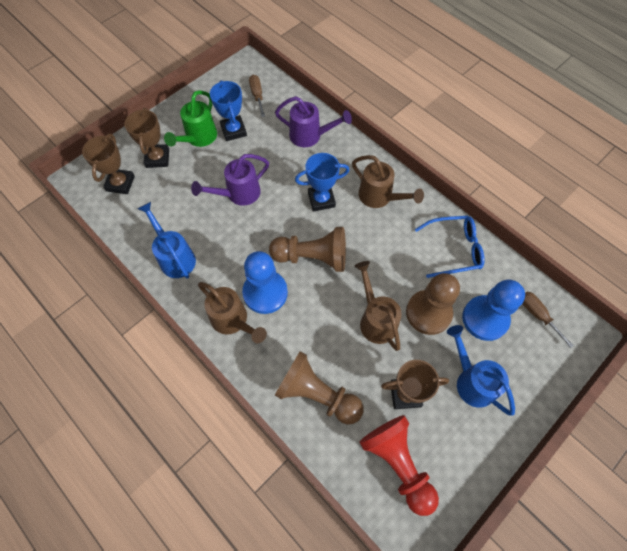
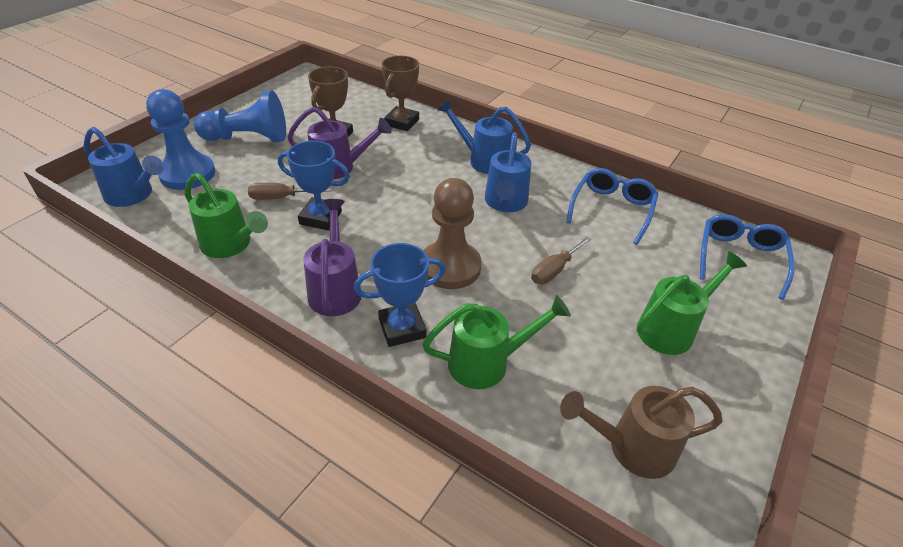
blue glasses: 1 -> 2
blue watering can: 2 -> 3
brown pawn: 3 -> 1
brown trophy: 3 -> 2
brown watering can: 3 -> 1
green watering can: 1 -> 3
red pawn: 1 -> 0

